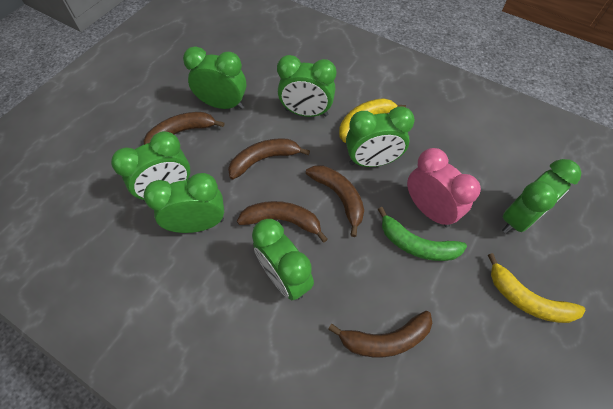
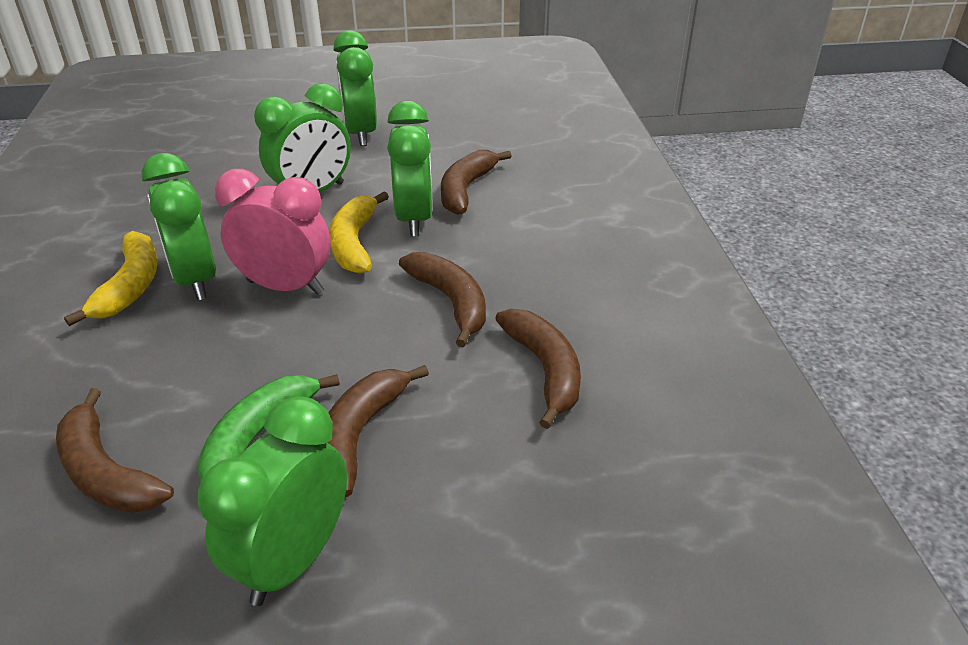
green clock: 7 -> 5

